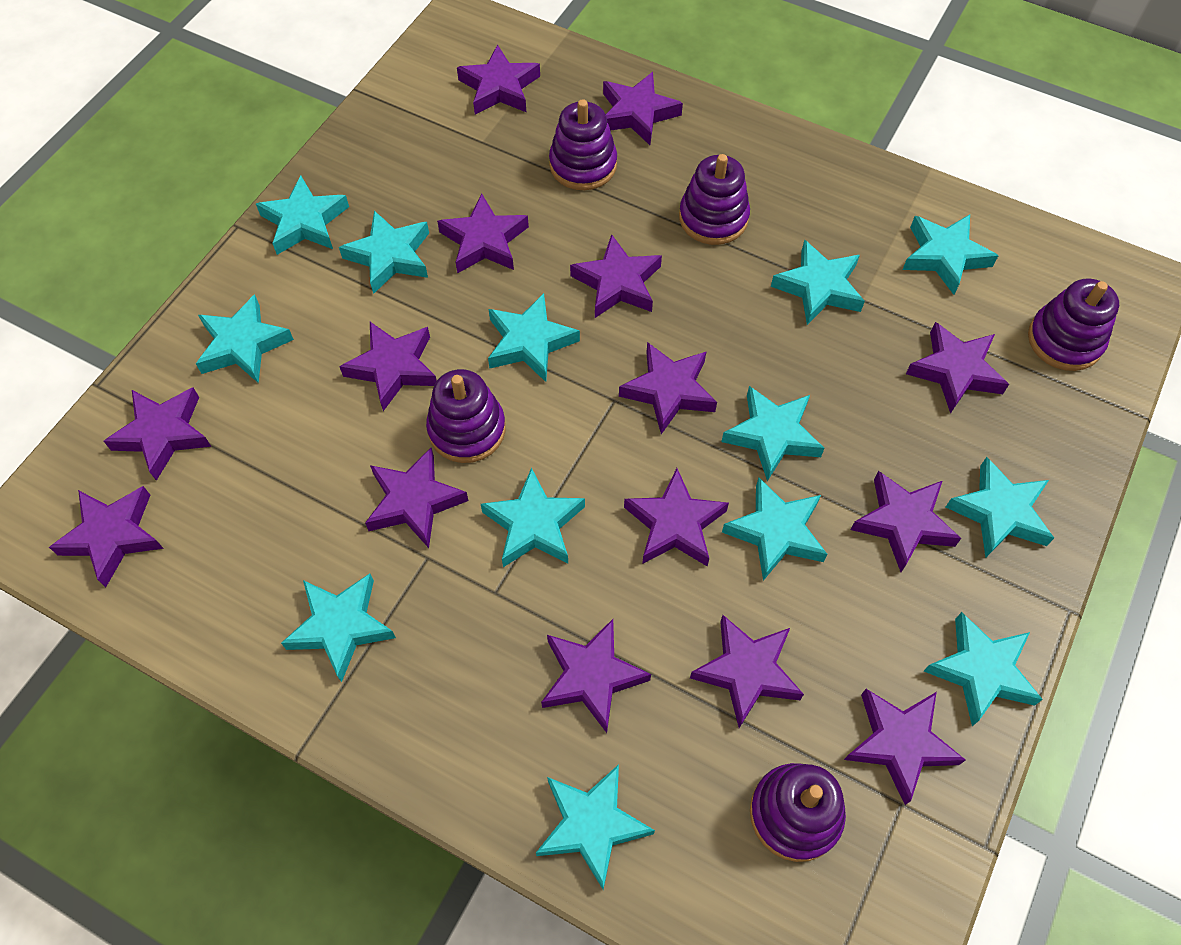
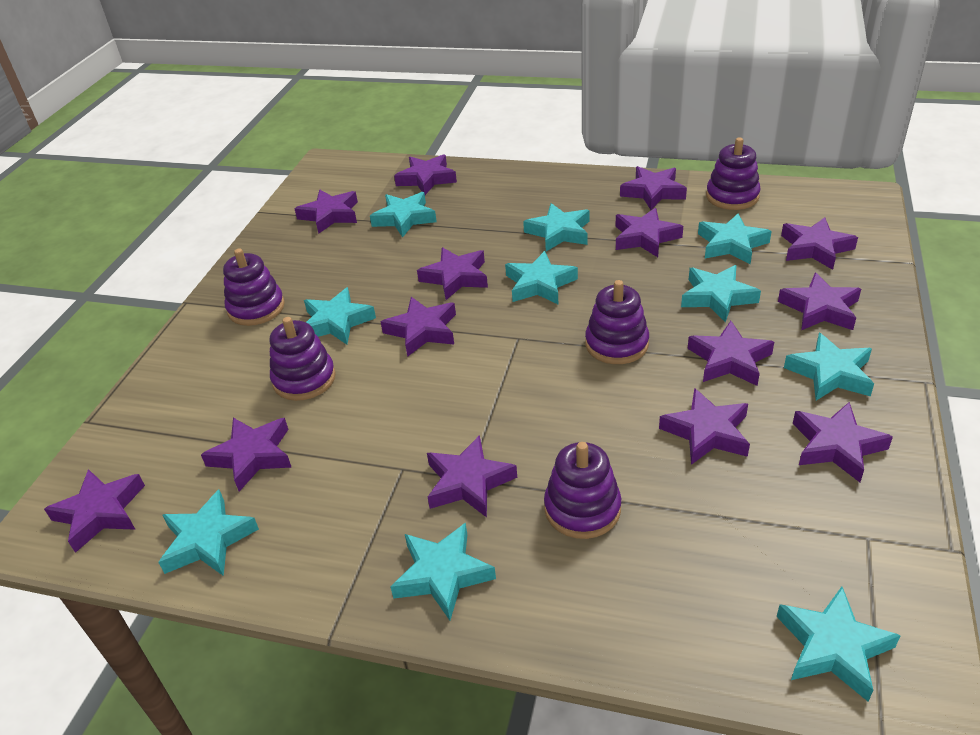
purple star: 15 -> 14
turquoise star: 13 -> 10

